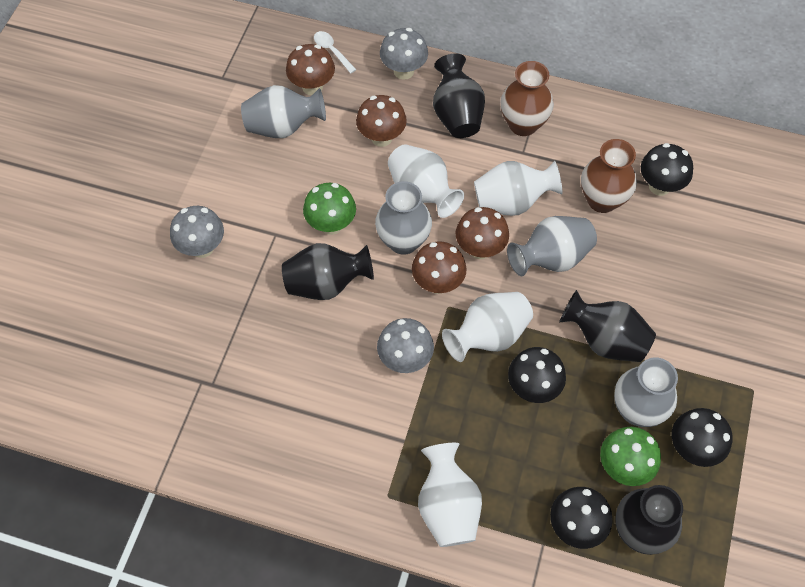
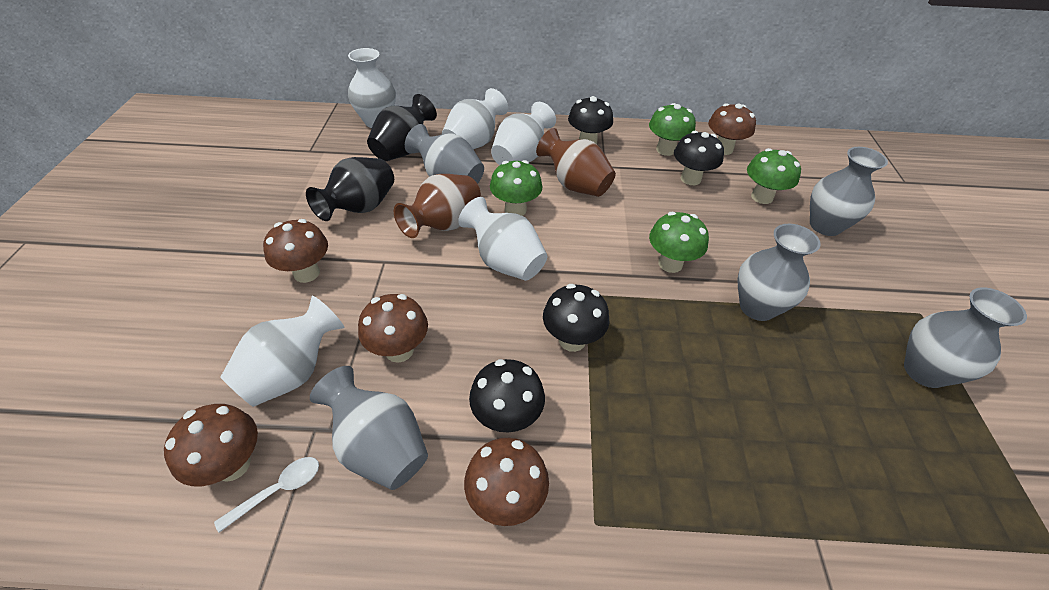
black vase: 4 -> 2
brown mushroom: 4 -> 5
green mushroom: 2 -> 4
grey mushroom: 3 -> 0
grey vase: 4 -> 5
white vase: 4 -> 5

